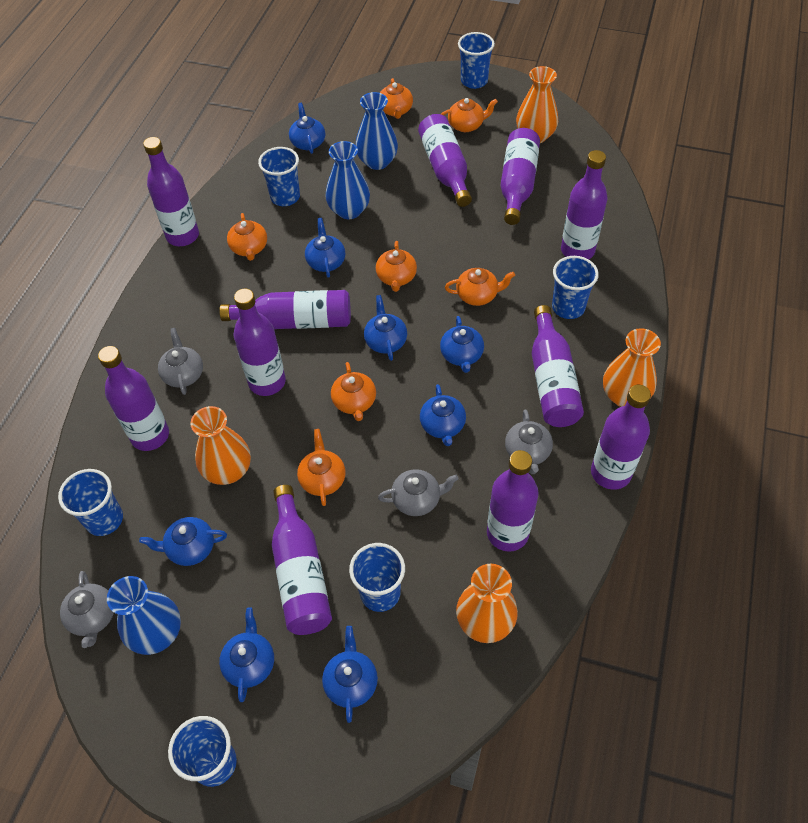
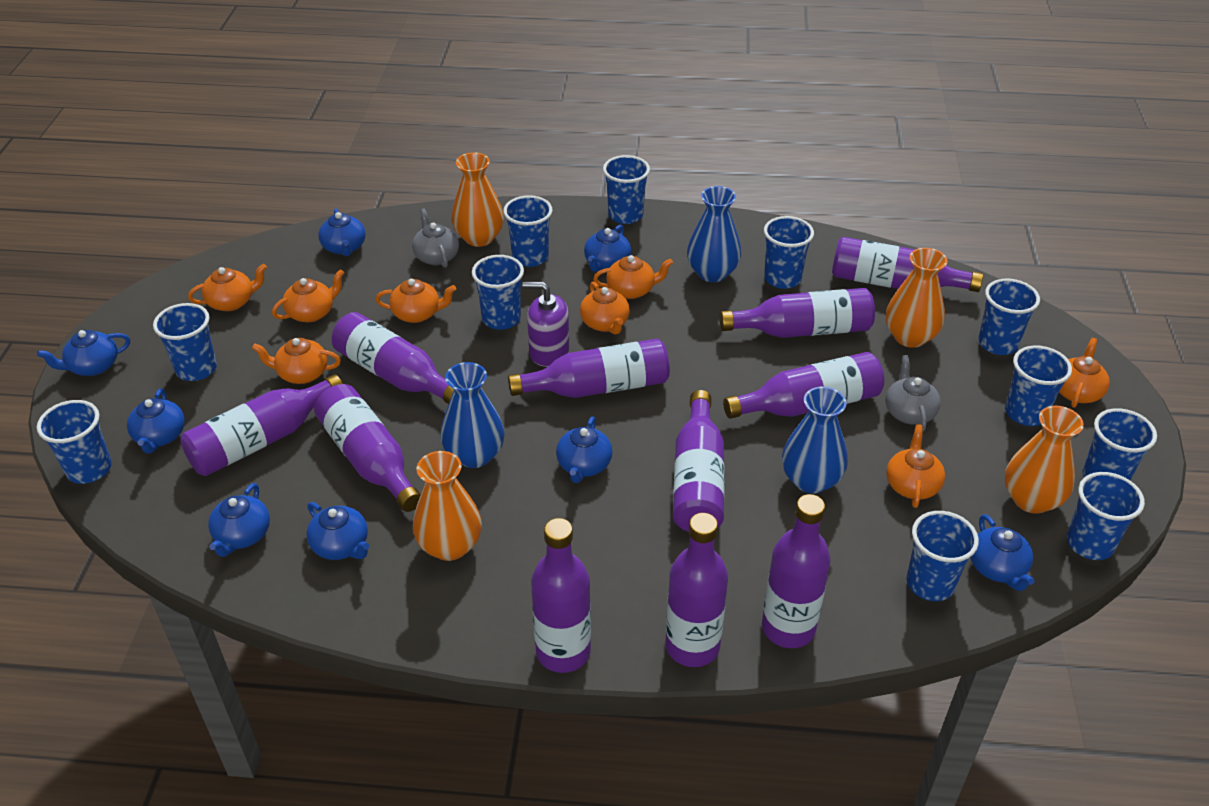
blue cup: 6 -> 11
grey teapot: 4 -> 2
orange teapot: 7 -> 8
purple soap dispenser: 0 -> 1

